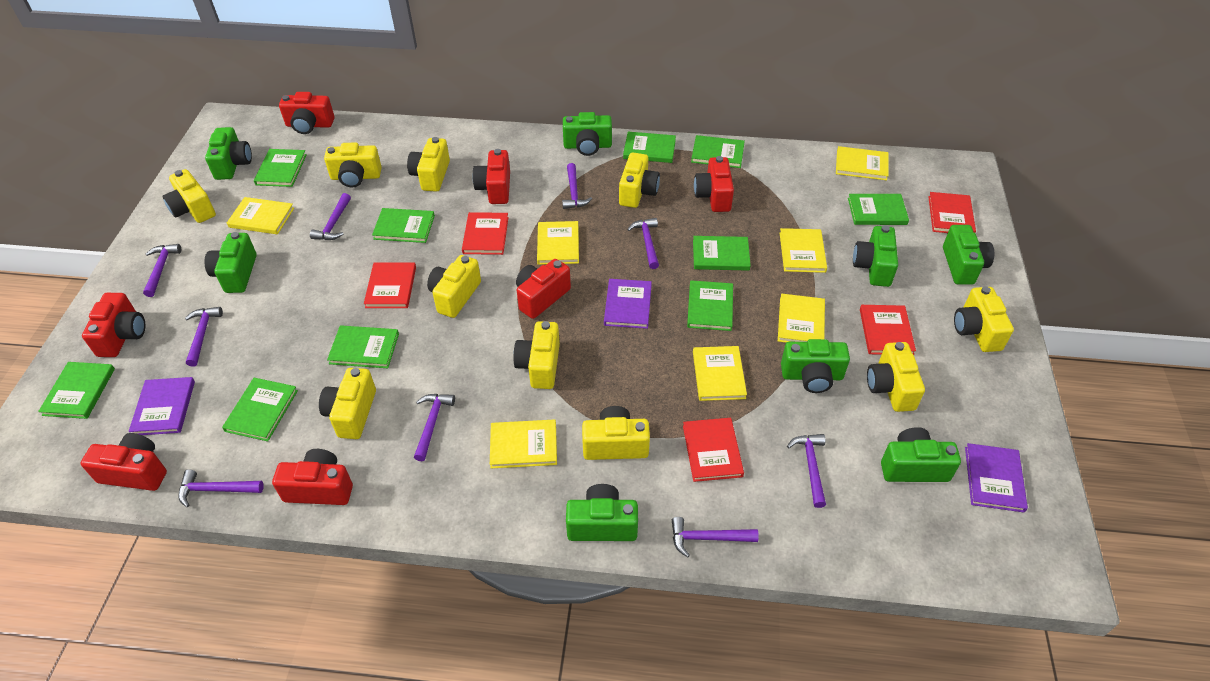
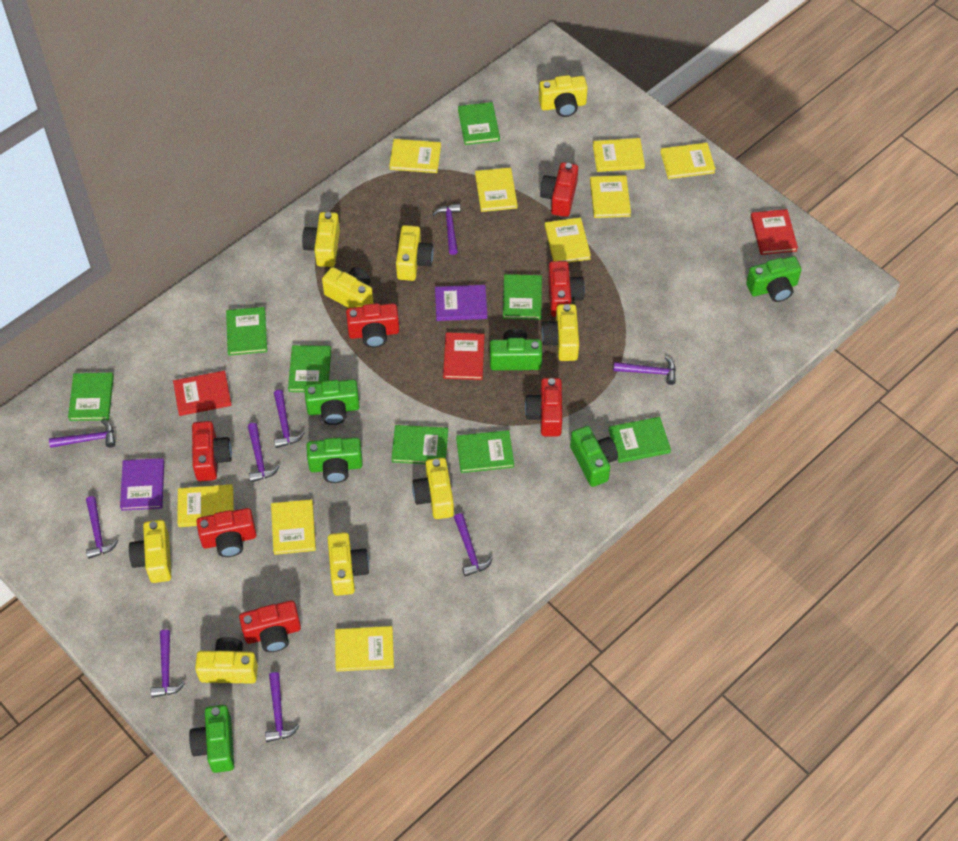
green book: 10 -> 8
green camera: 8 -> 6
purple book: 3 -> 2
red book: 5 -> 3
yellow book: 7 -> 9
yellow camera: 10 -> 9

